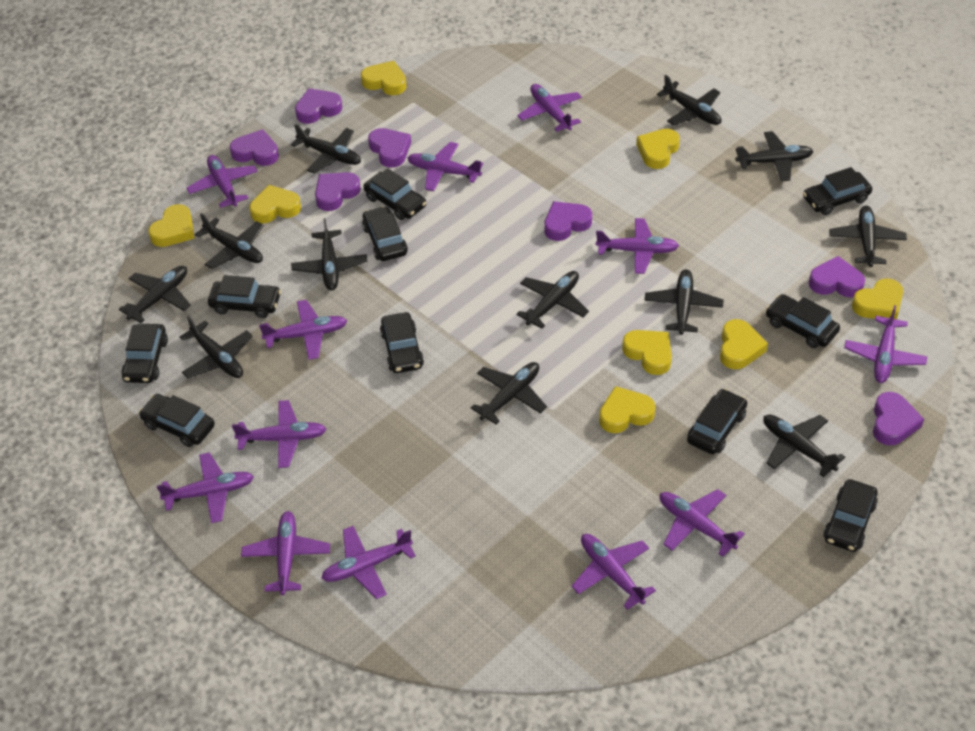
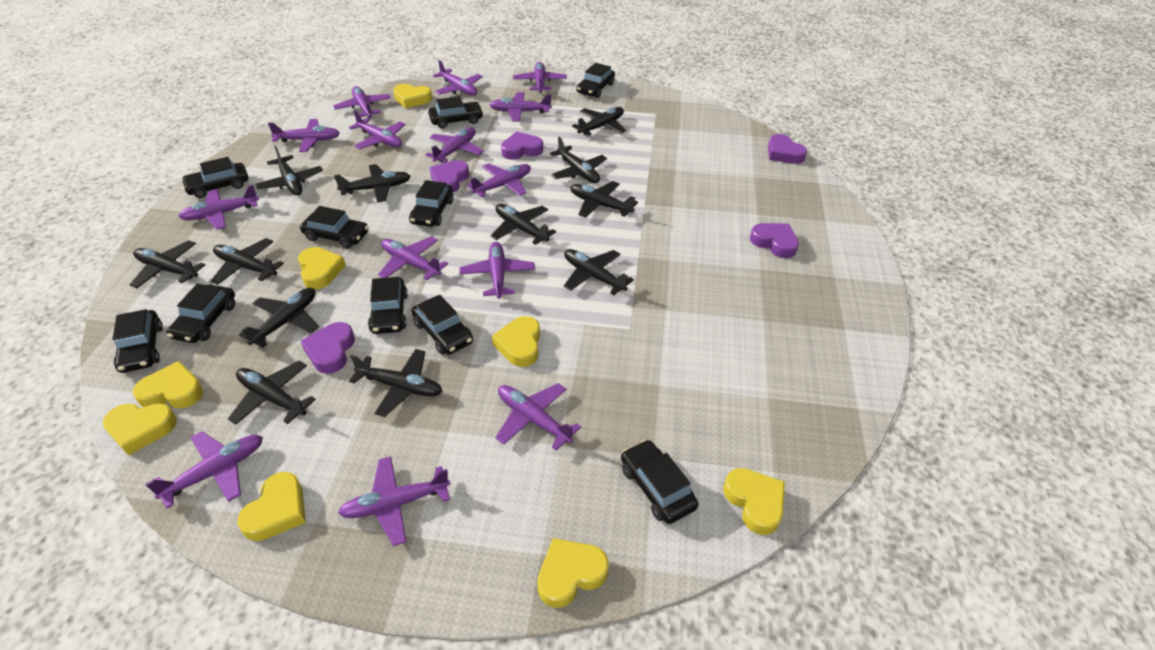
purple heart: 7 -> 5
purple plane: 12 -> 14

